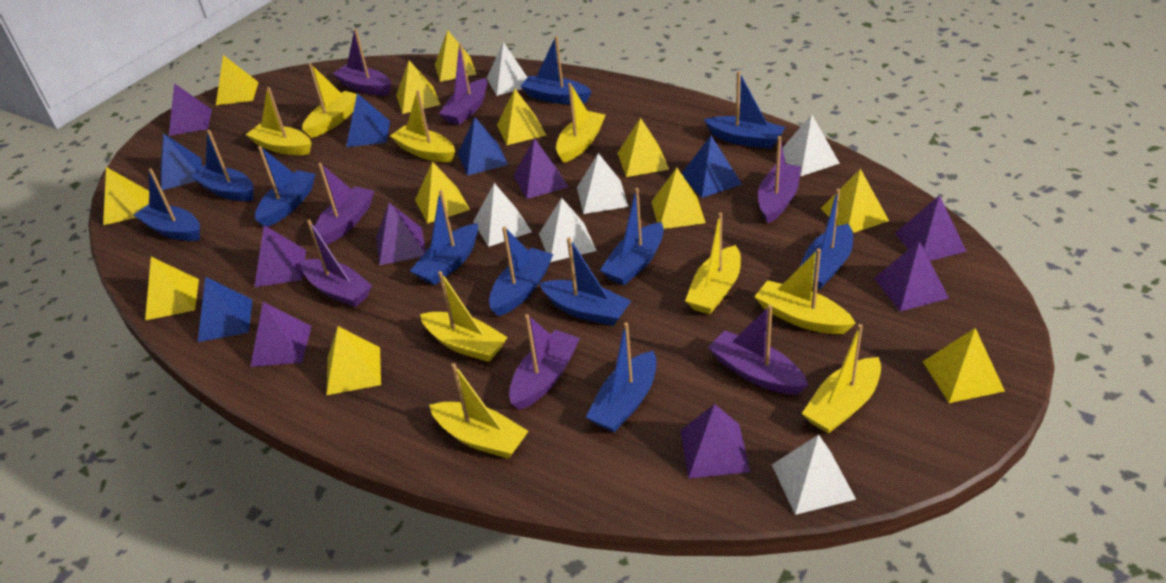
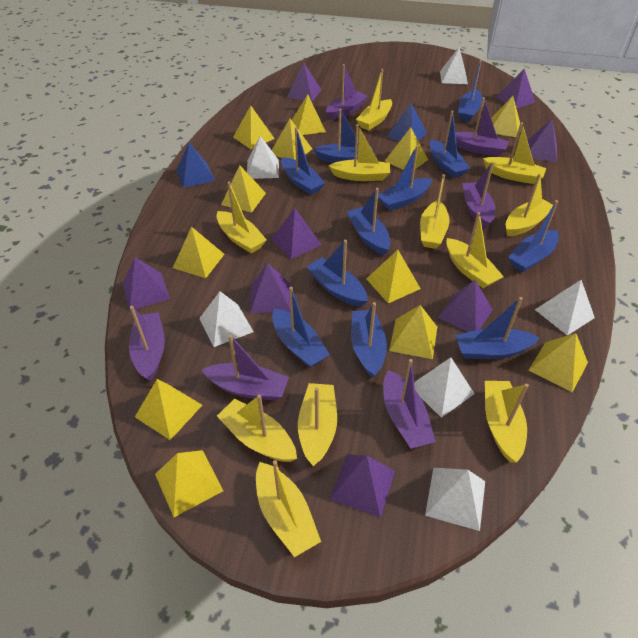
blue pyramid: 5 -> 2
purple boat: 7 -> 6
yellow boat: 9 -> 11

